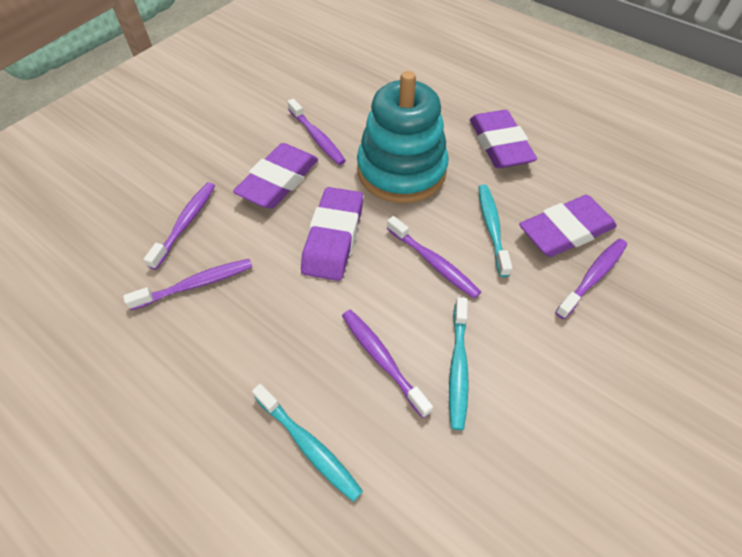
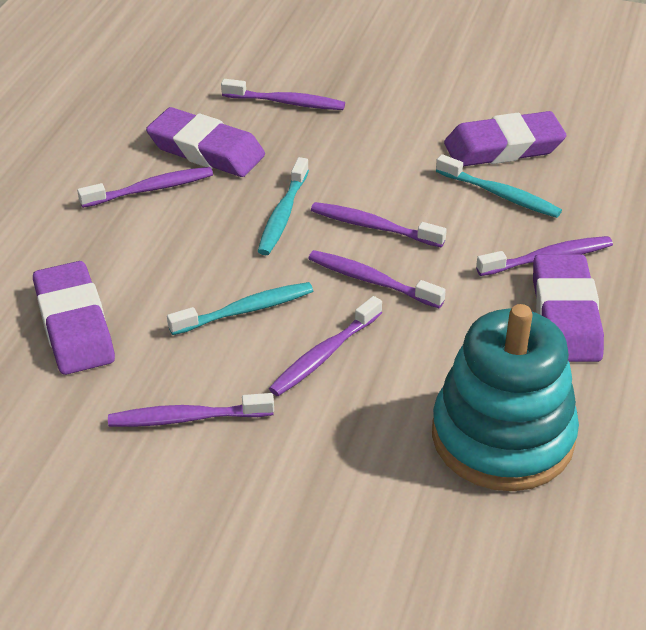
purple toothbrush: 6 -> 7

